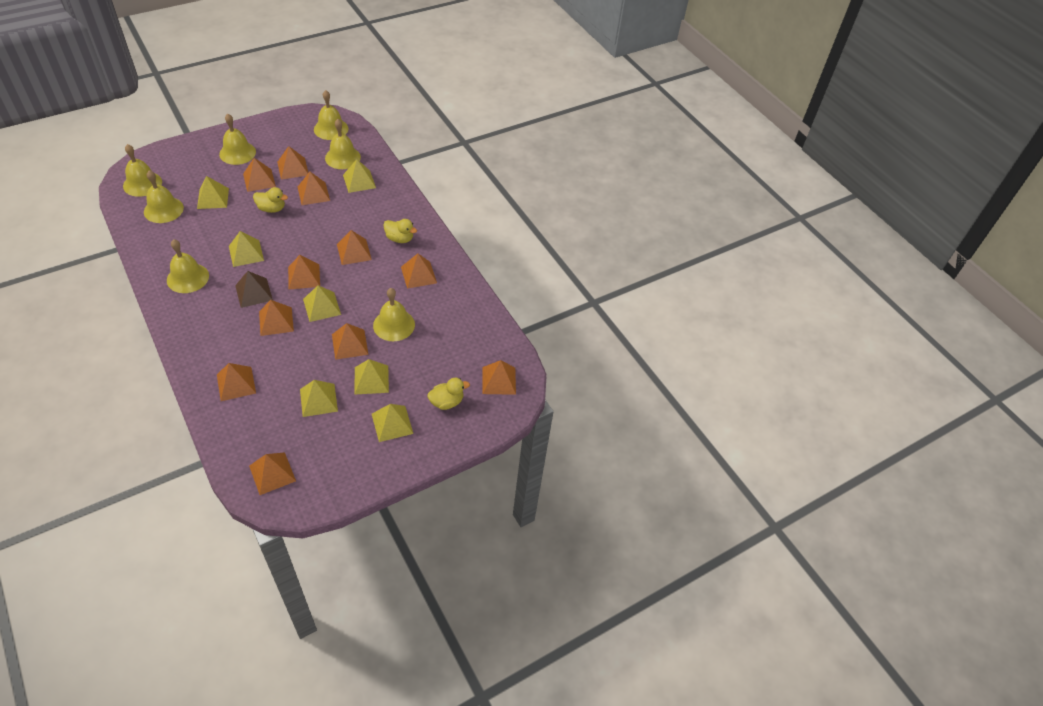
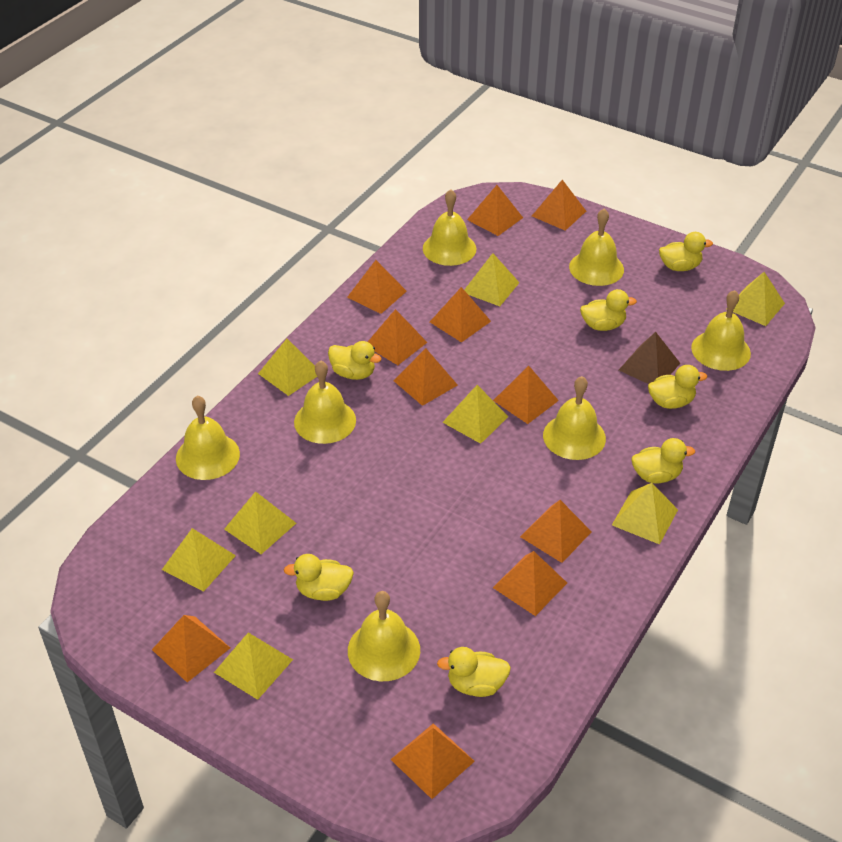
yellow duck: 3 -> 7
yellow pyramid: 7 -> 8

